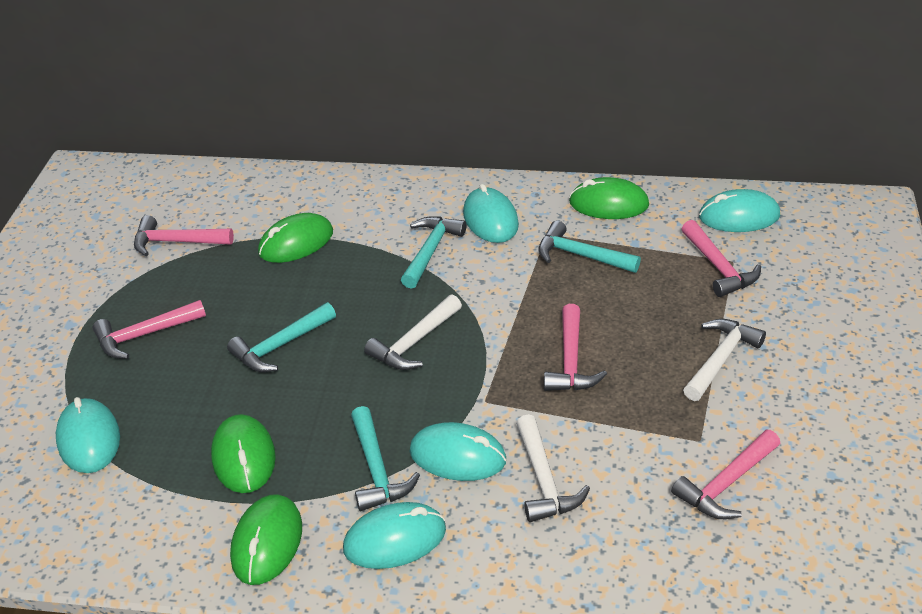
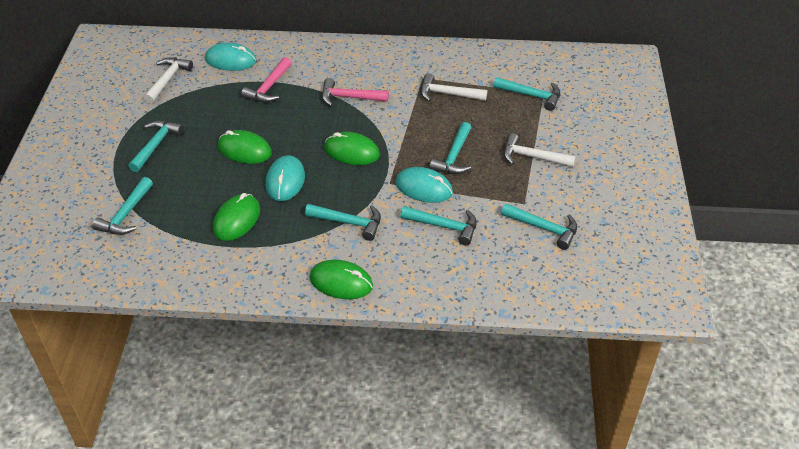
pink hammer: 5 -> 2
turquoise hammer: 4 -> 7
turquoise mouse: 5 -> 3

